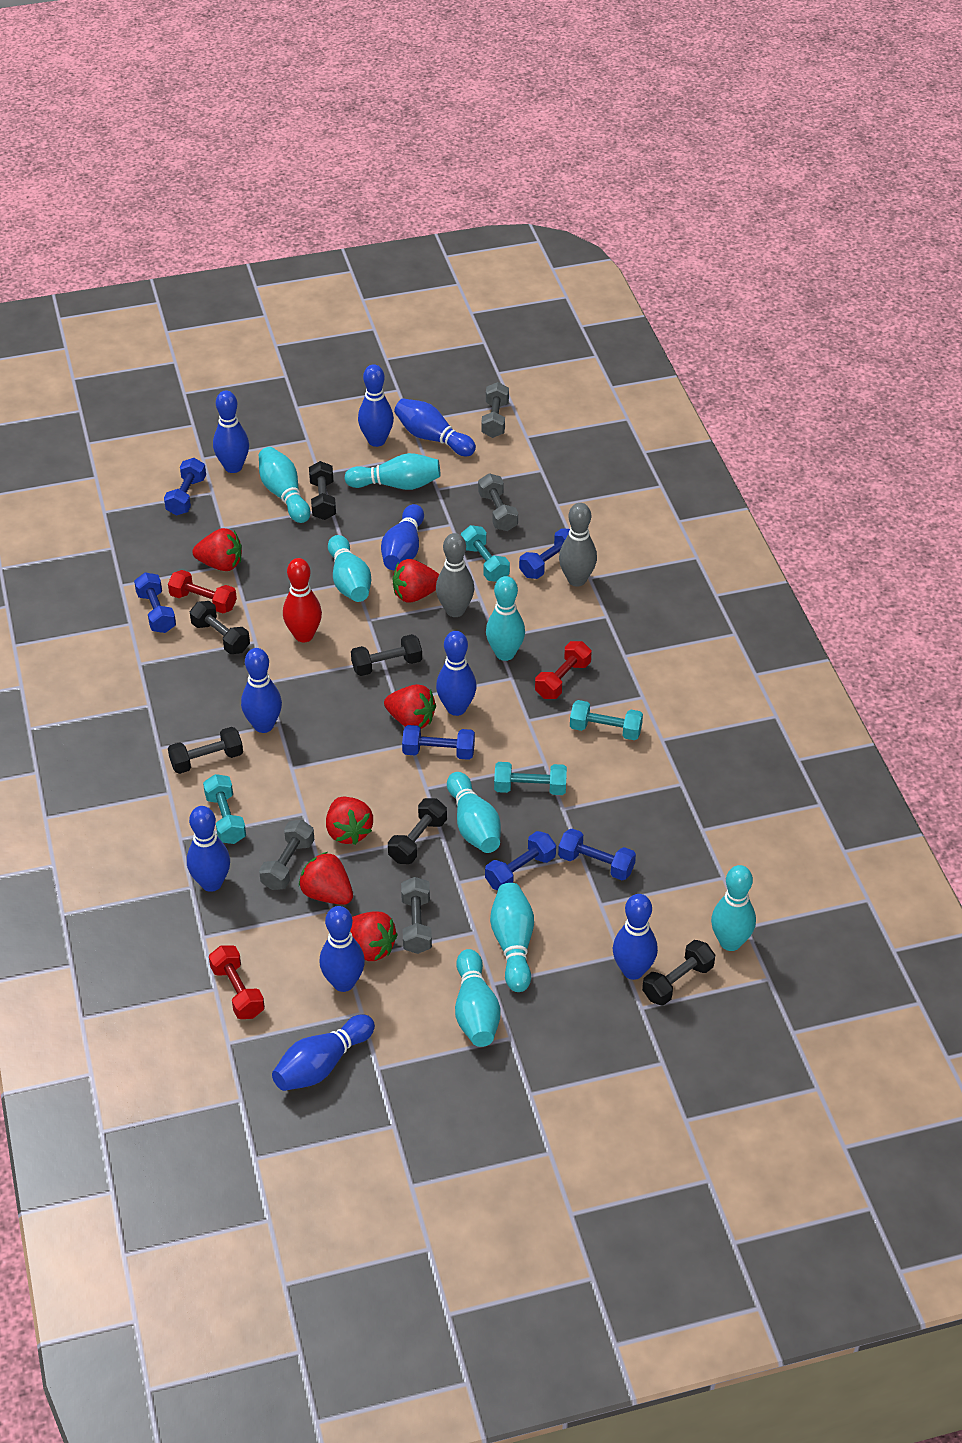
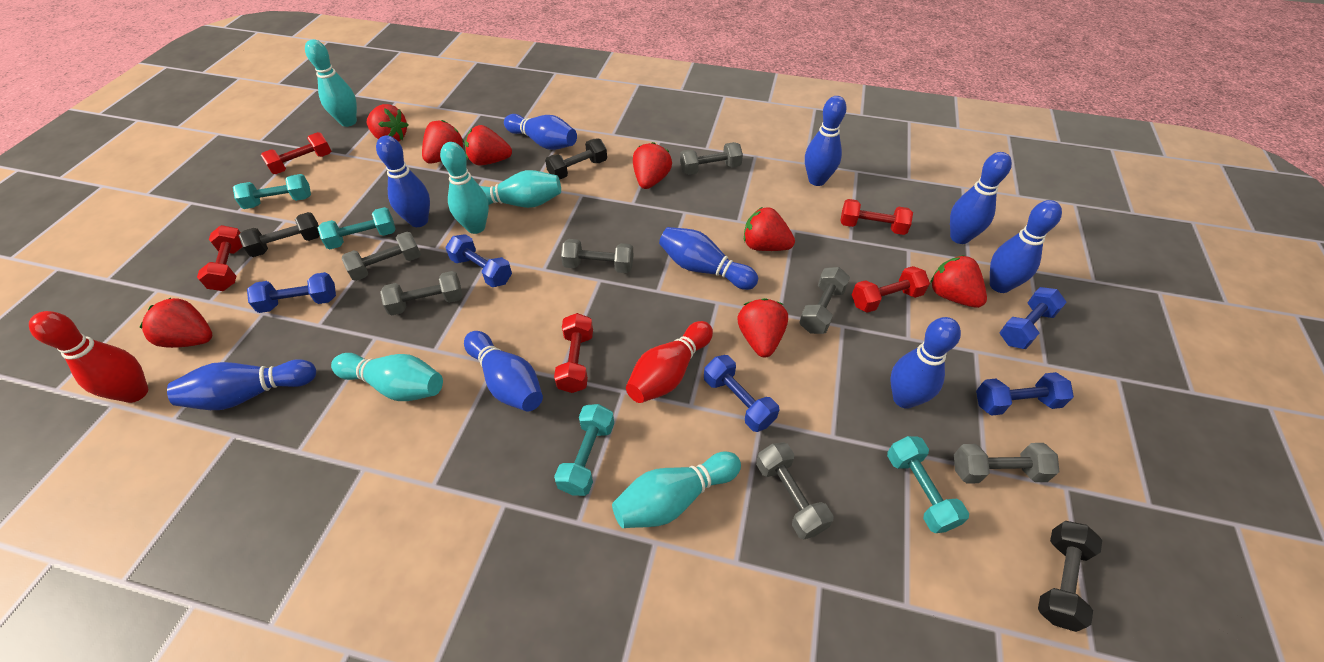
black dumbbell: 6 -> 3
blue bowling pin: 10 -> 9
blue dumbbell: 6 -> 5
grey bowling pin: 2 -> 0
grey dumbbell: 4 -> 7
red bowling pin: 1 -> 2
red dumbbell: 3 -> 5
red strawberry: 6 -> 8
turquoise bowling pin: 8 -> 5

